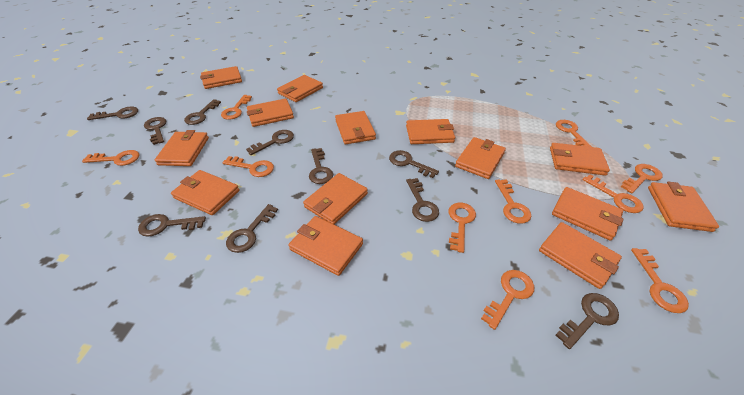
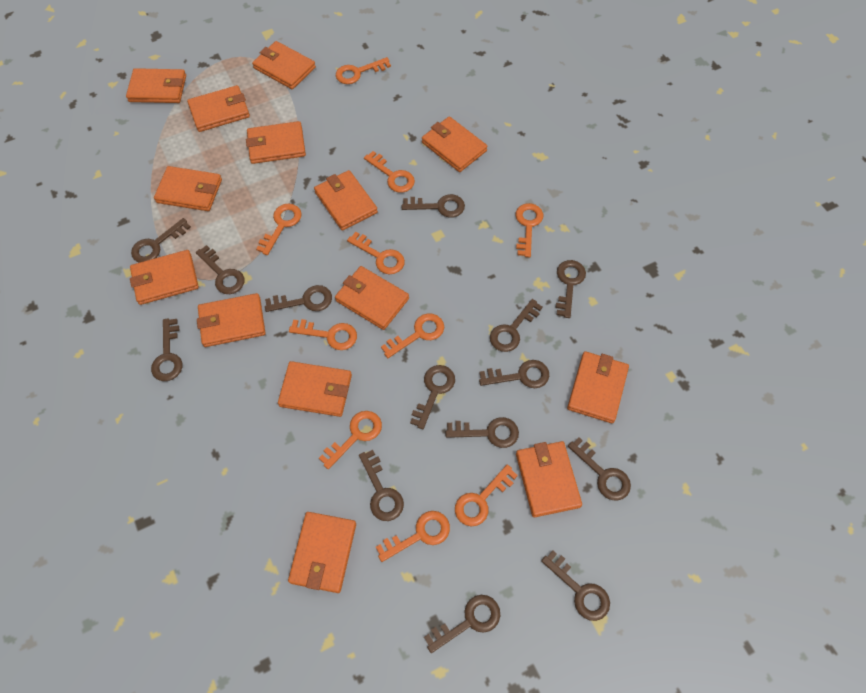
brown key: 10 -> 14

